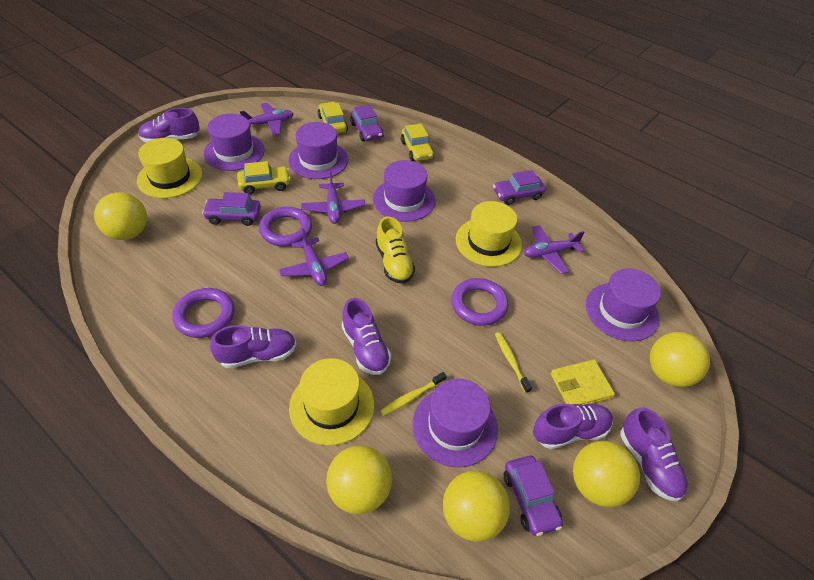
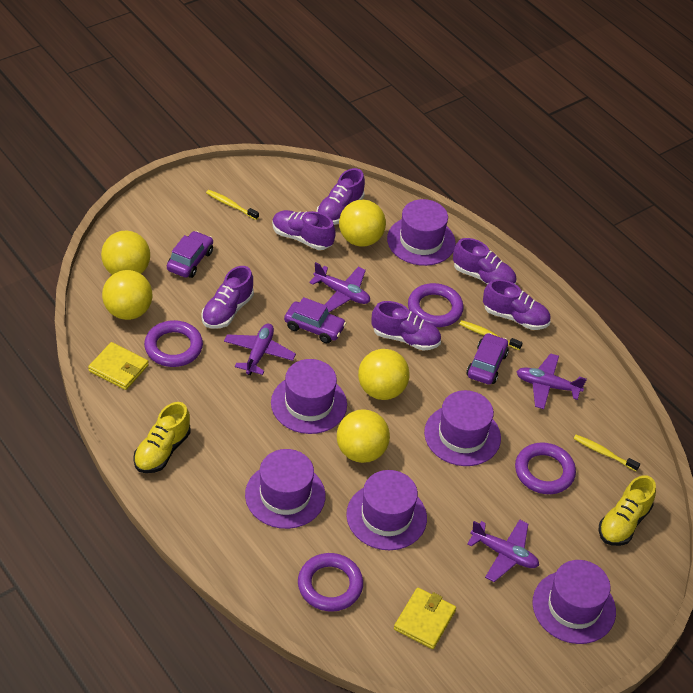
purple car: 4 -> 3
purple hat: 5 -> 6
purple ring: 3 -> 4
purple shoe: 5 -> 6
yellow car: 3 -> 0
yellow hat: 3 -> 0
yellow shoe: 1 -> 2
yellow toothbrush: 2 -> 3
yellow wallet: 1 -> 2

